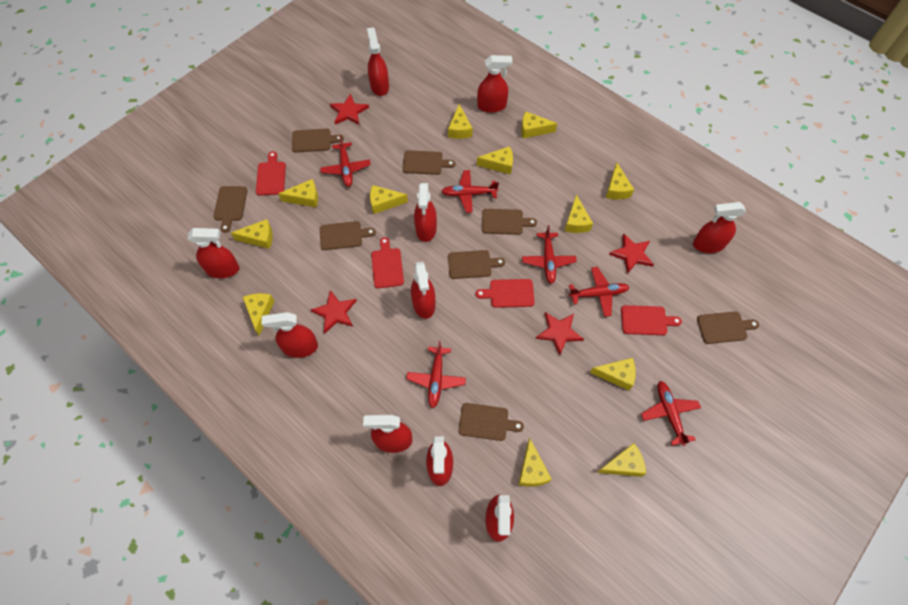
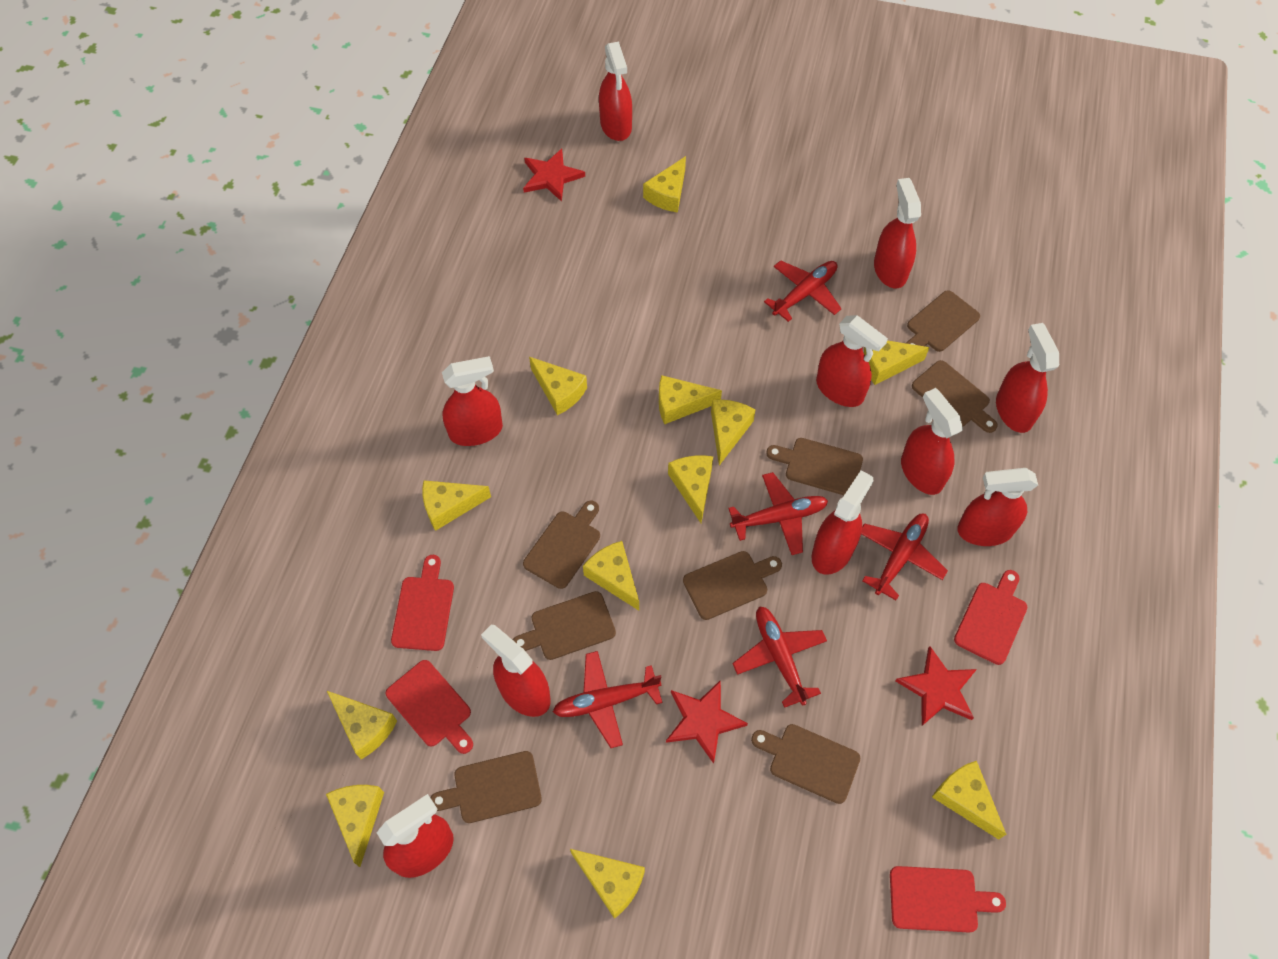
red plane: 6 -> 5
red star: 4 -> 3

